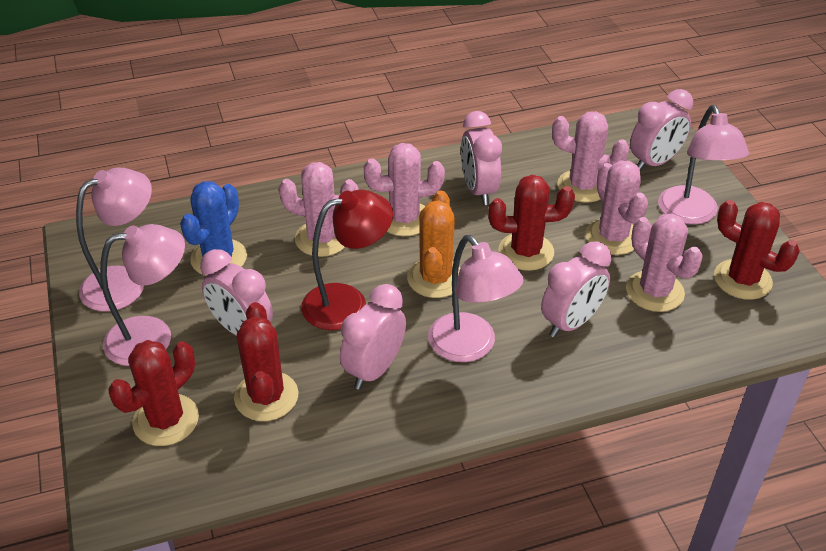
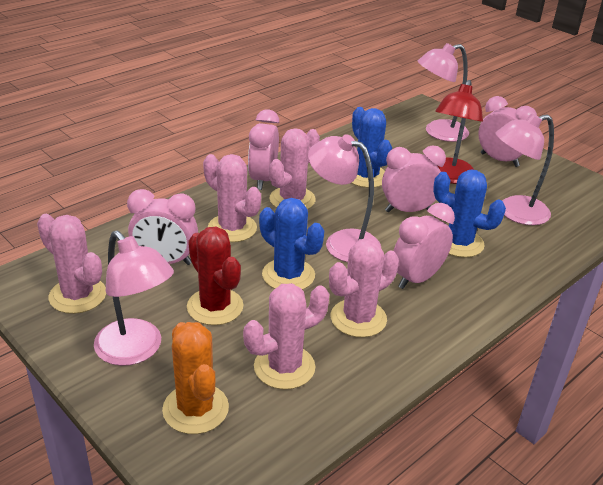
blue cactus: 1 -> 3
red cactus: 4 -> 1

